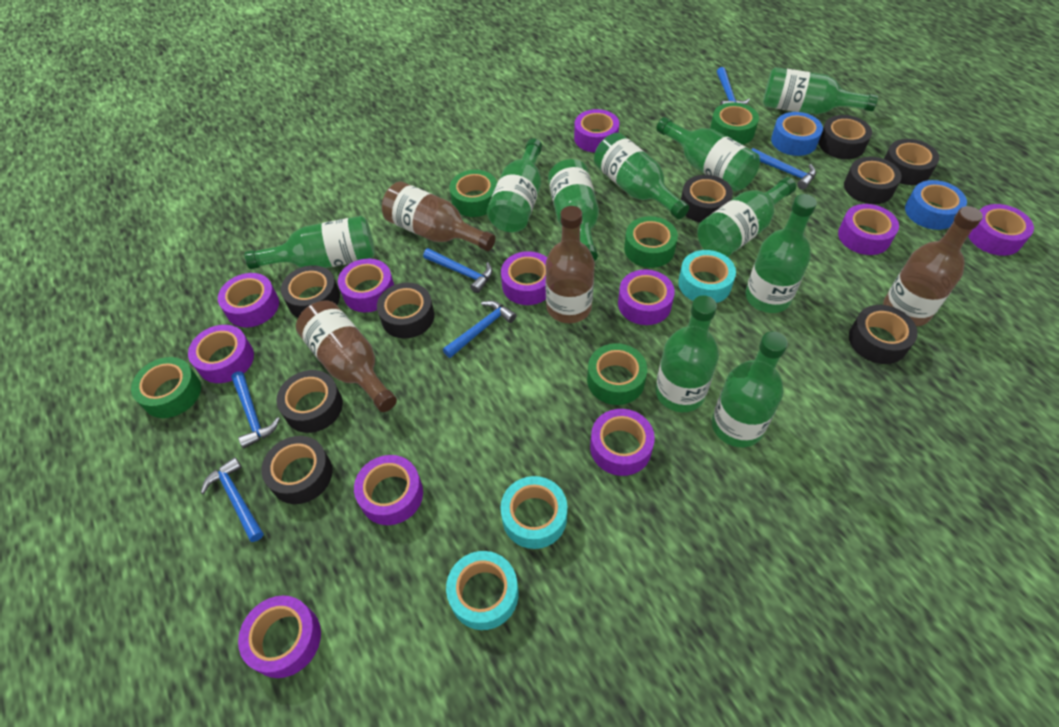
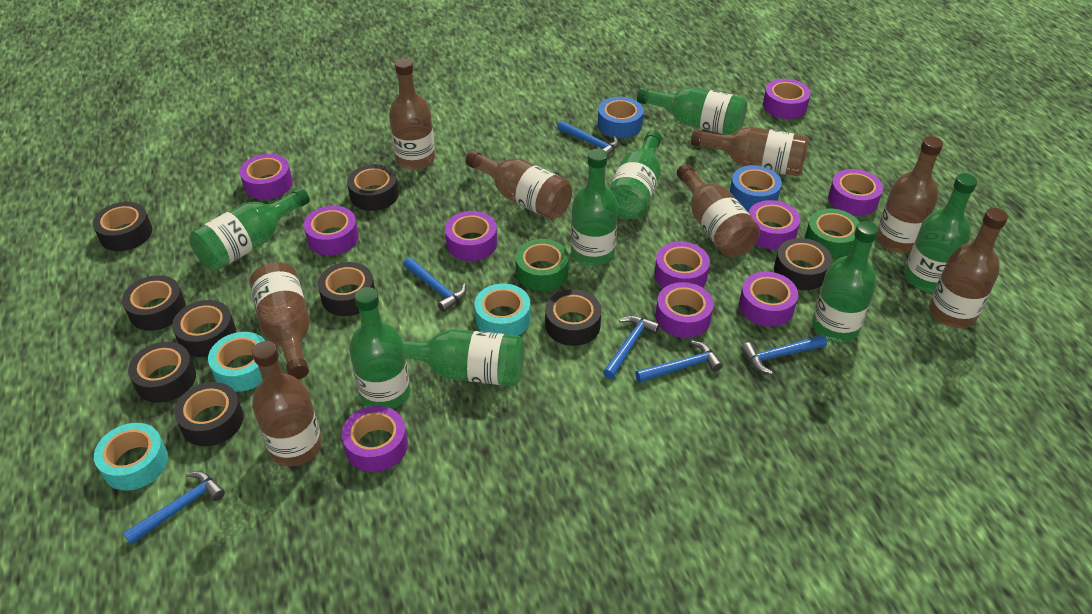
brown bottle: 4 -> 8
green bottle: 10 -> 8
green tape: 5 -> 2
purple tape: 11 -> 10

